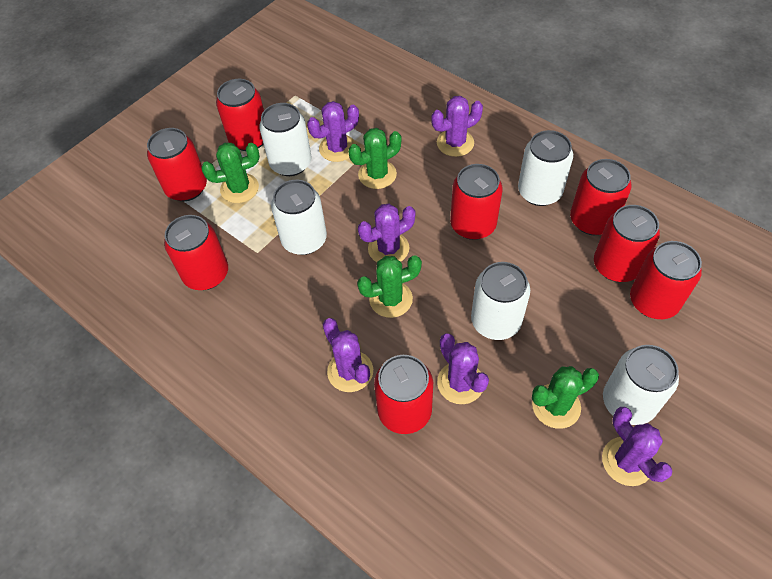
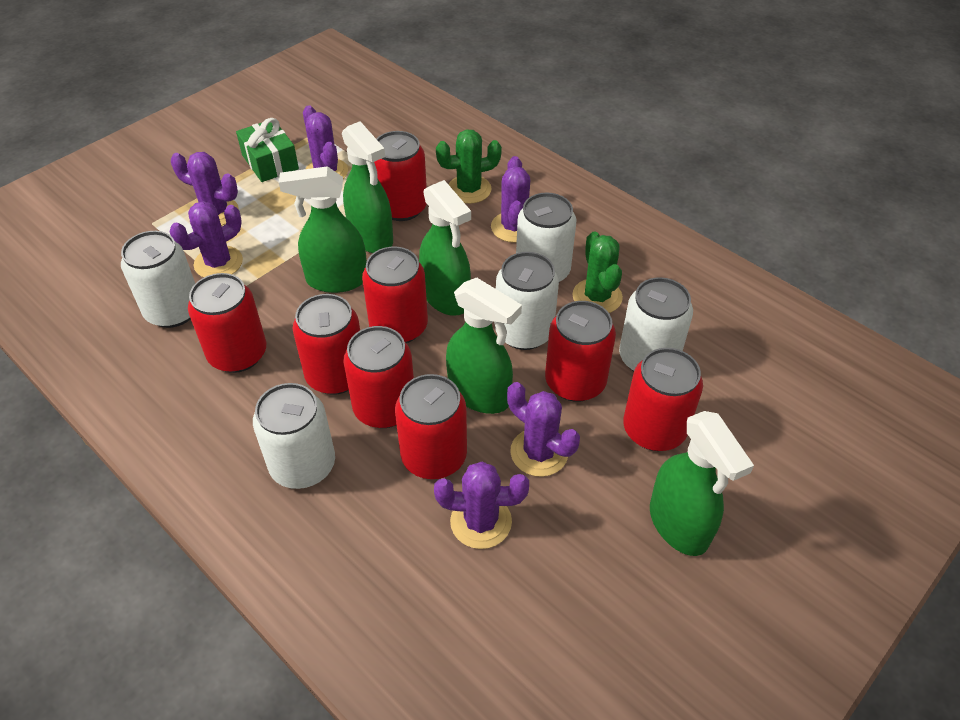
green cactus: 4 -> 2
green gift: 0 -> 1
green spray bottle: 0 -> 5

